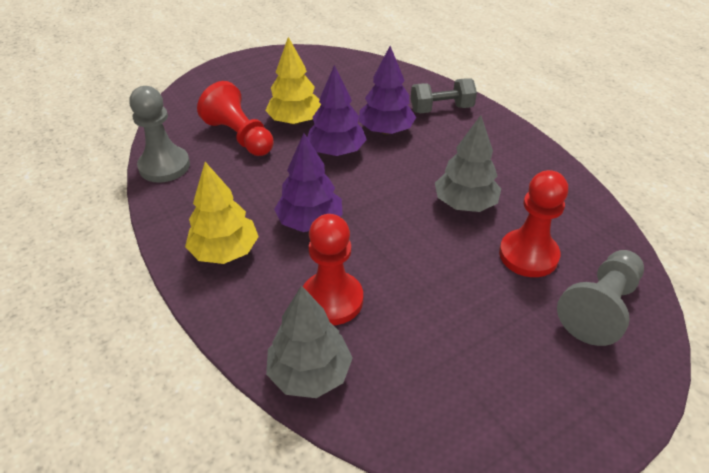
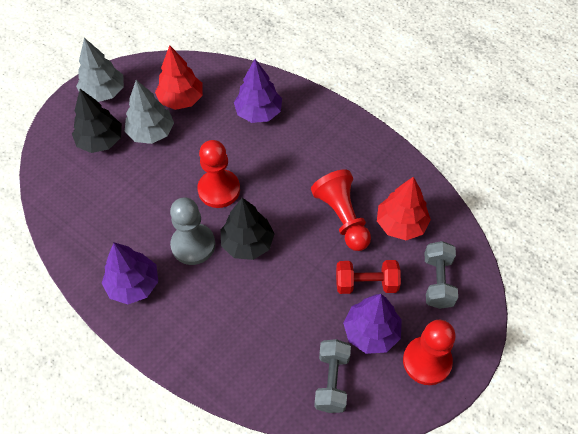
black tree: 0 -> 2
grey dumbbell: 1 -> 2
grey pawn: 2 -> 1
red dumbbell: 0 -> 1
red tree: 0 -> 2
yellow tree: 2 -> 0

